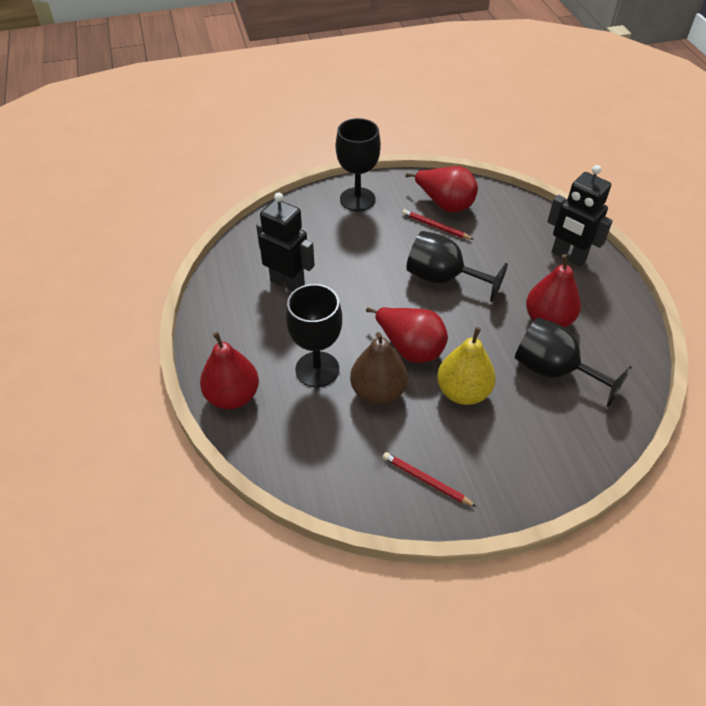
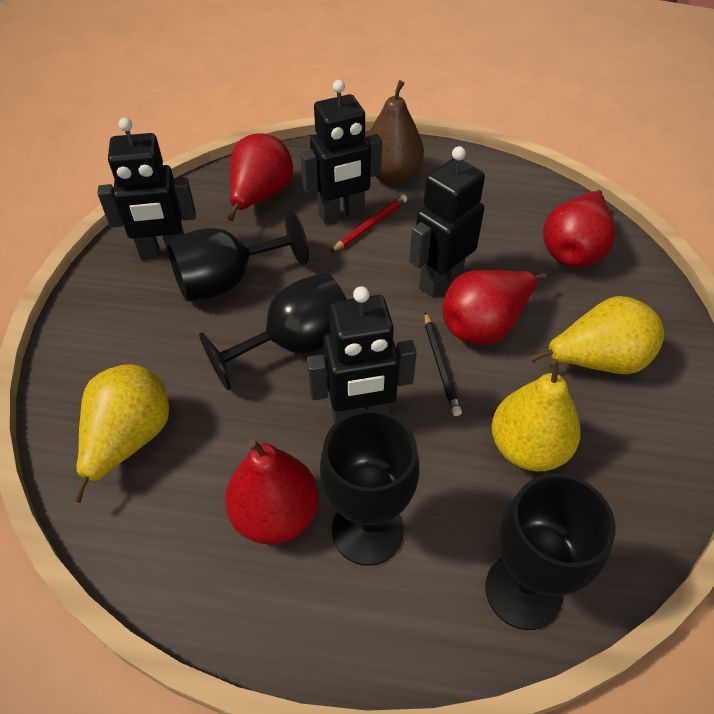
black pencil: 0 -> 1
black robot: 2 -> 4
red pencil: 2 -> 1
yellow pear: 1 -> 3

